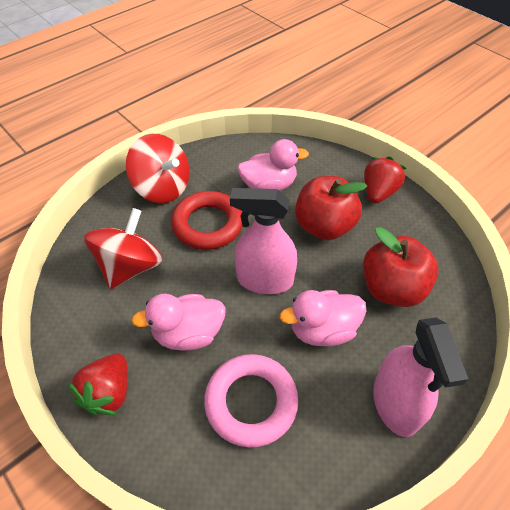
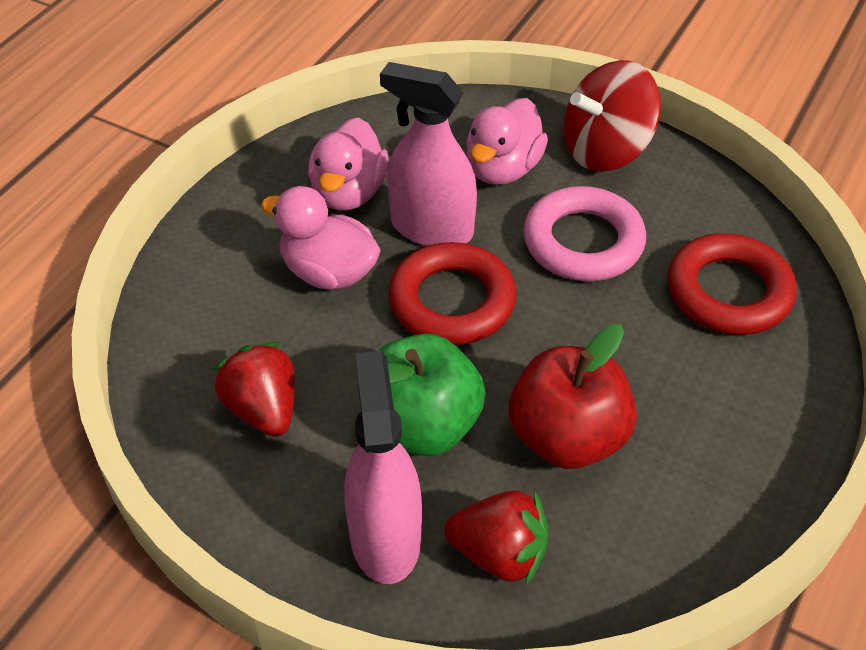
green apple: 0 -> 1
red apple: 2 -> 1
red ring: 1 -> 2
red spinning top: 2 -> 1

